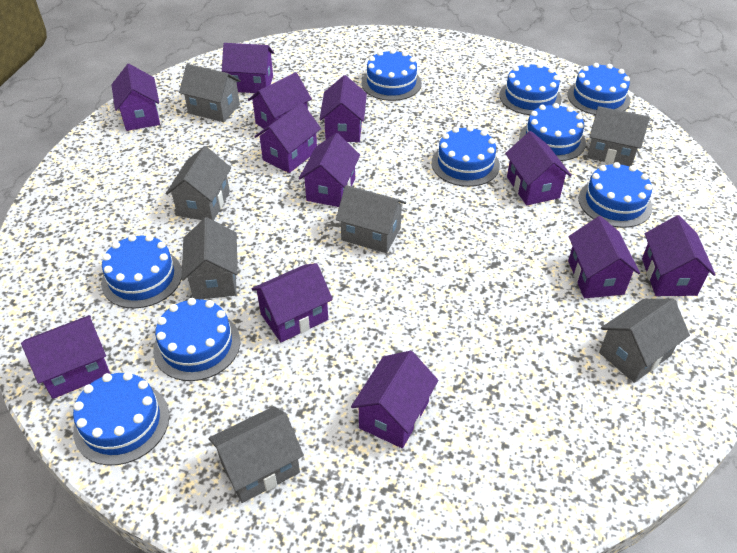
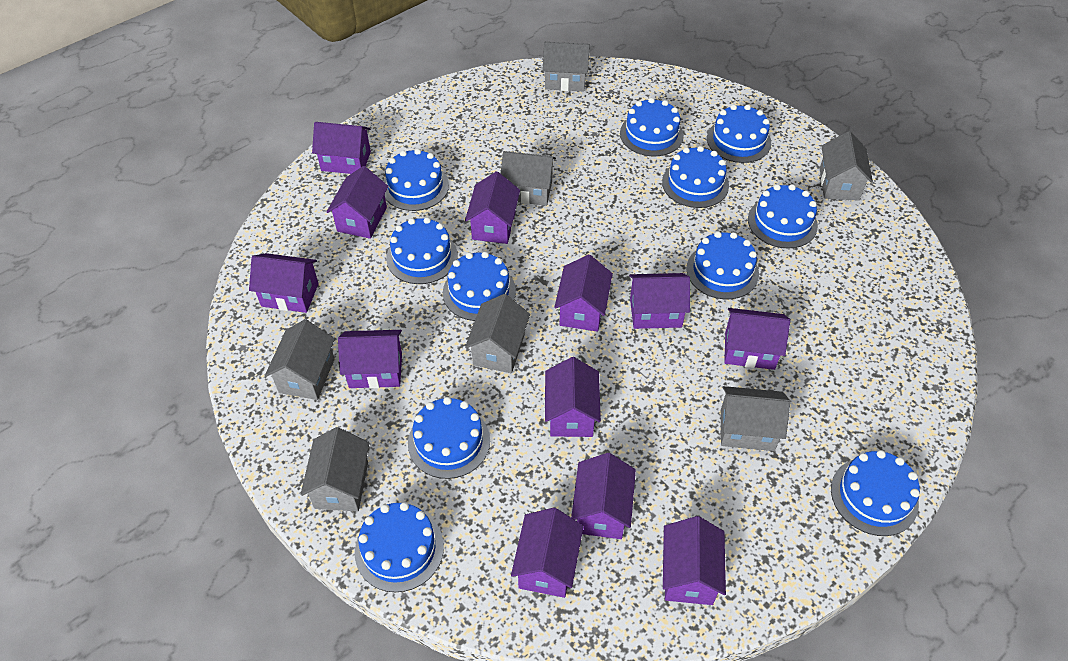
blue cake: 9 -> 11

